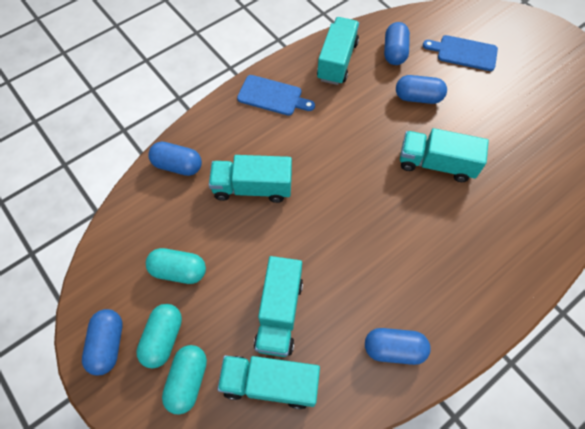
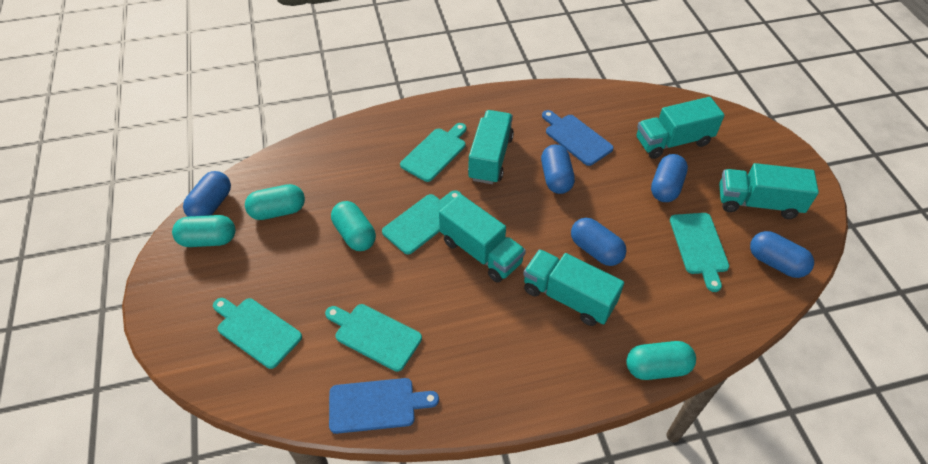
turquoise capsule: 3 -> 4
turquoise cutting board: 0 -> 5

